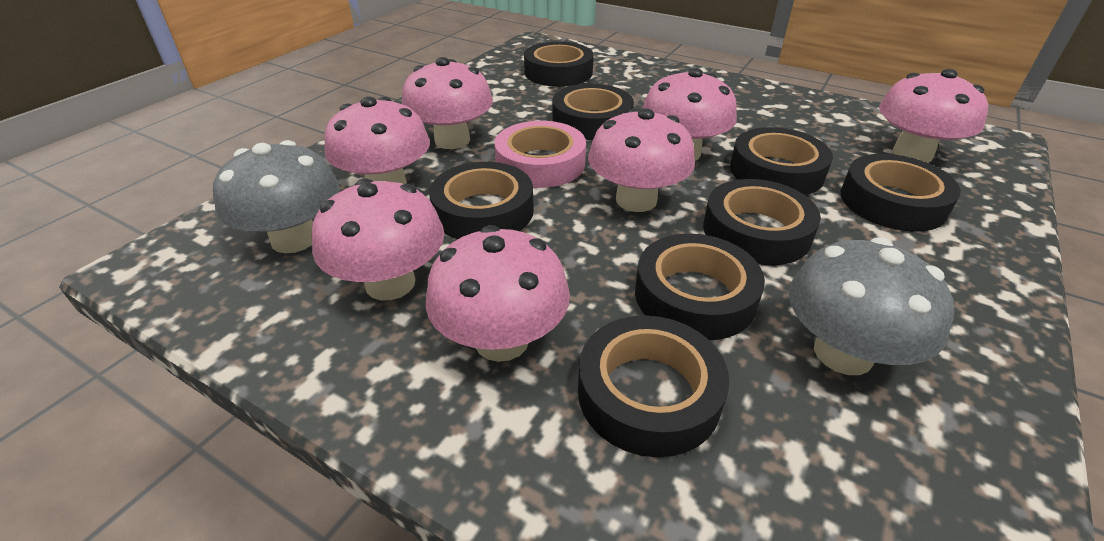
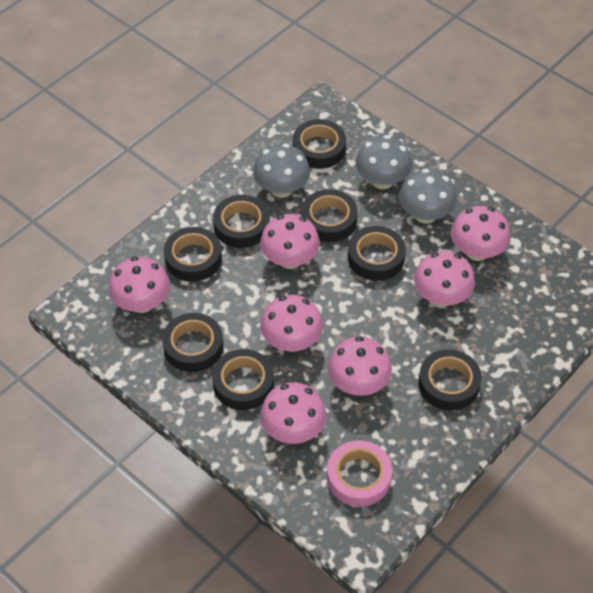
grey mushroom: 2 -> 3

